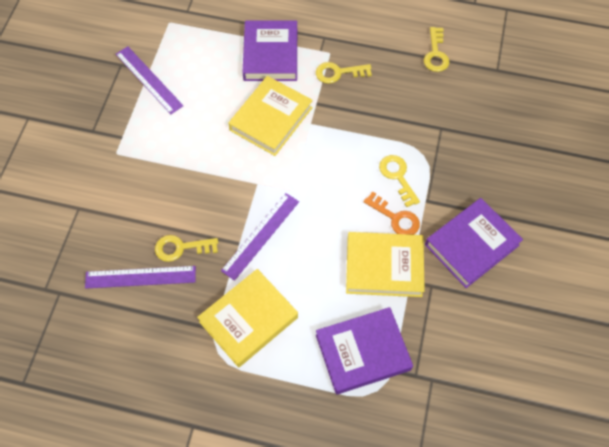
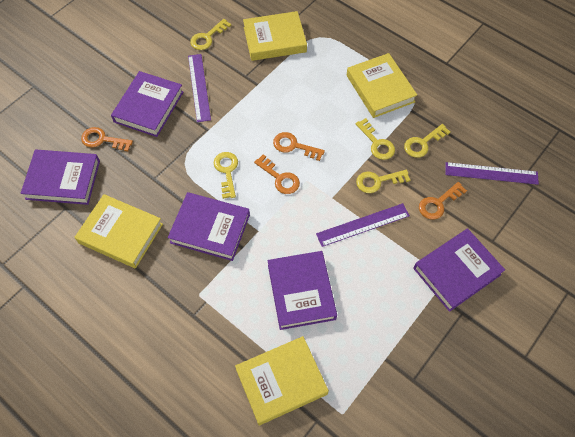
orange key: 1 -> 4
purple book: 3 -> 5
yellow book: 3 -> 4
yellow key: 4 -> 5

